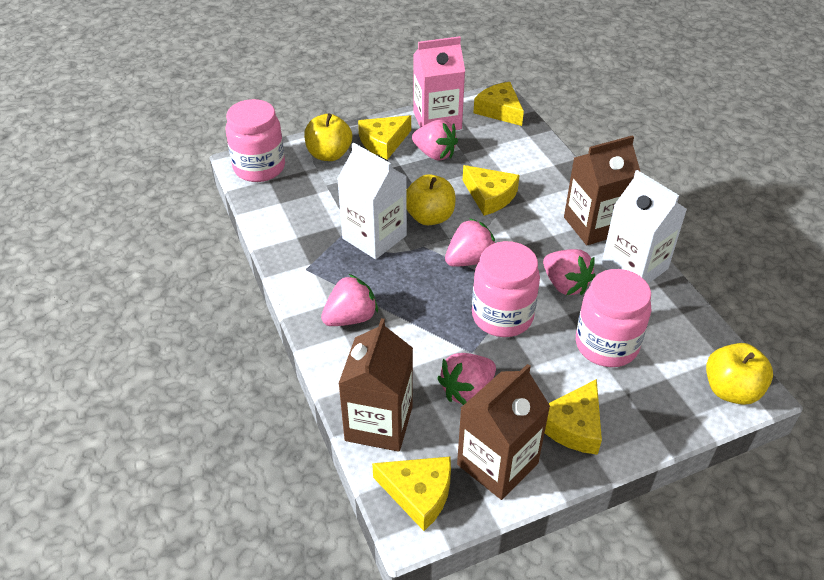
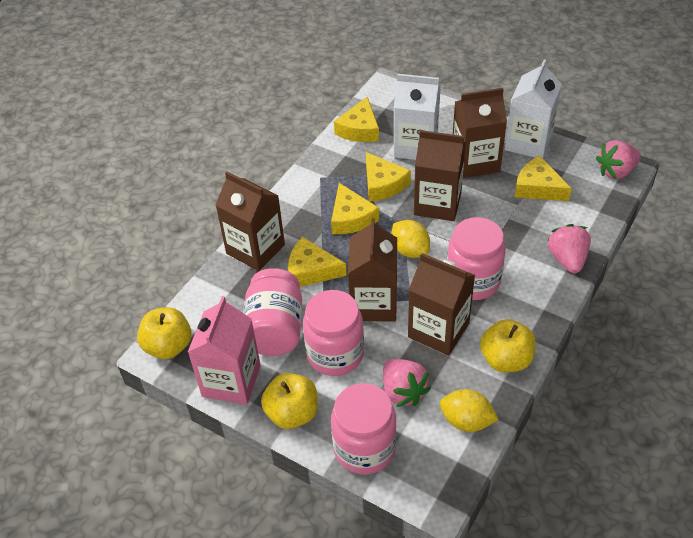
brown carton: 3 -> 5
pink jar: 3 -> 4
pink strawberry: 5 -> 3
yellow lemon: 0 -> 2

